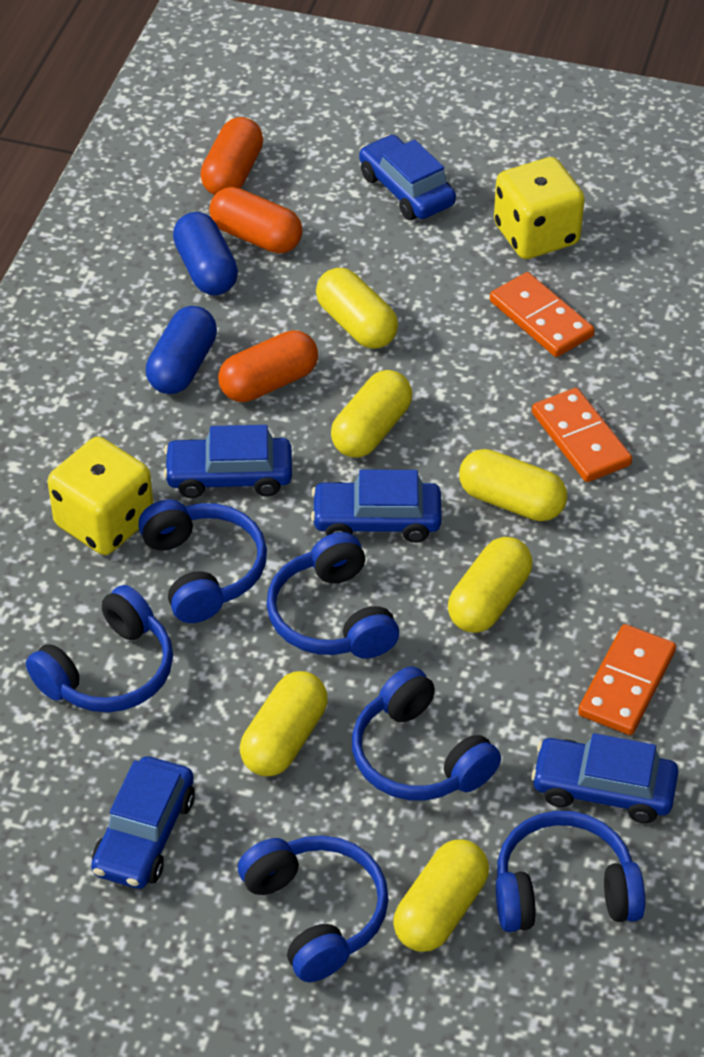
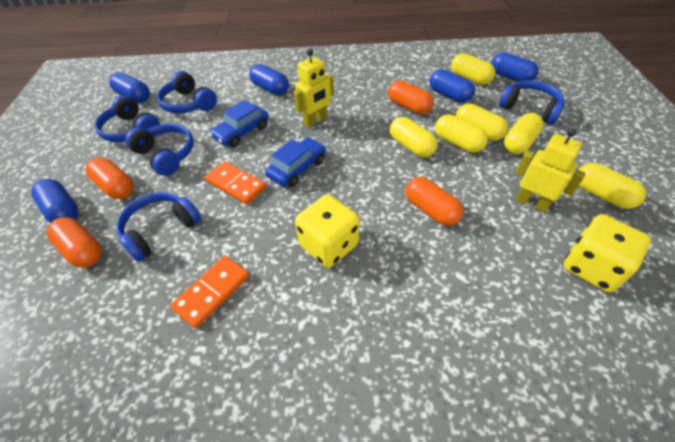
blue capsule: 2 -> 5
blue car: 5 -> 2
blue headphones: 6 -> 5
orange capsule: 3 -> 4
orange domino: 3 -> 2
yellow robot: 0 -> 2

